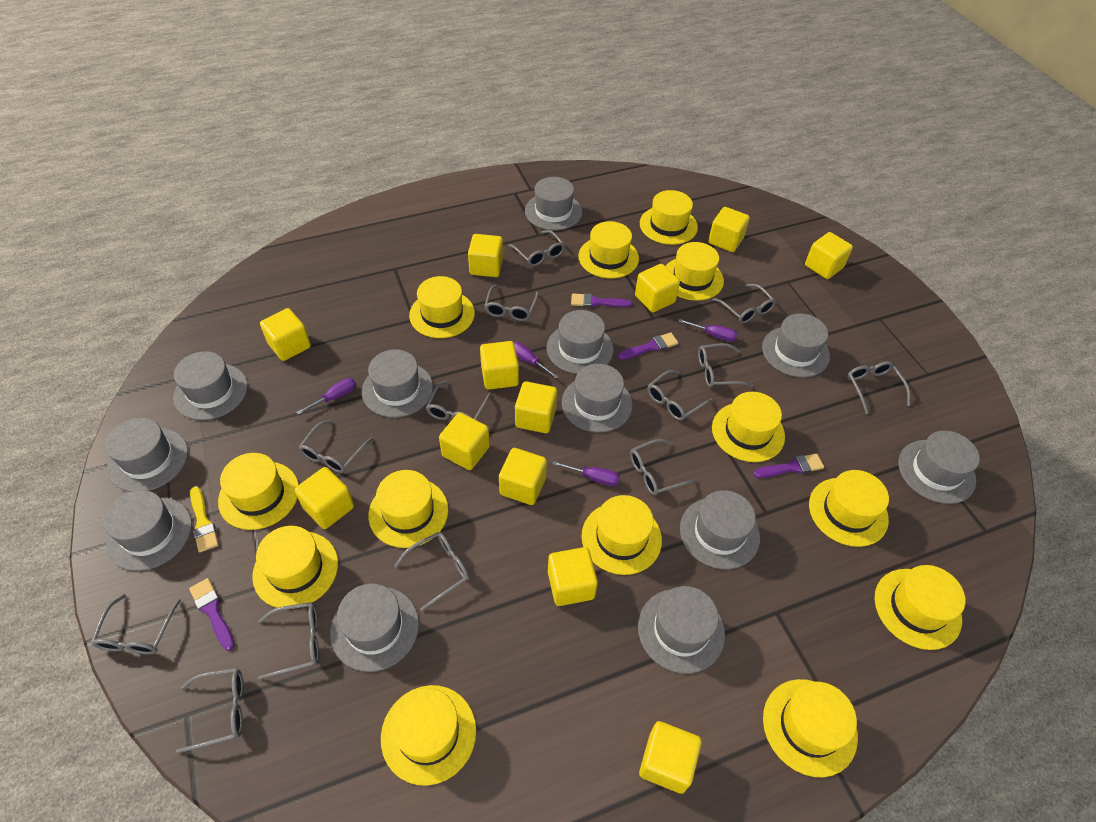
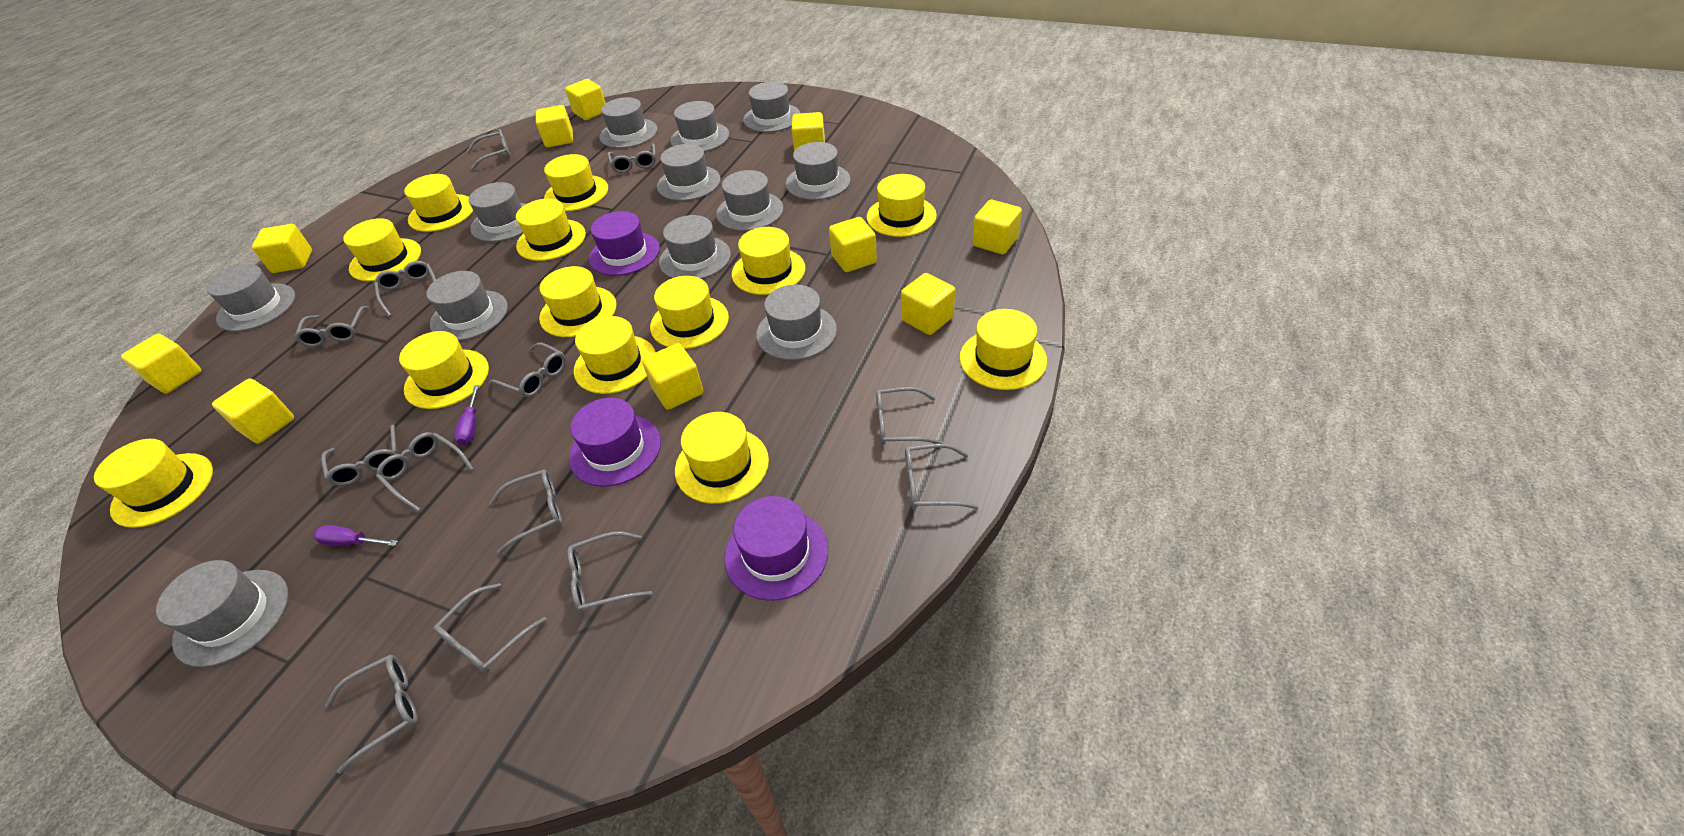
purple brush: 4 -> 0
purple hat: 0 -> 3
purple screwdriver: 4 -> 2
yellow brush: 1 -> 0
yellow cube: 12 -> 10

